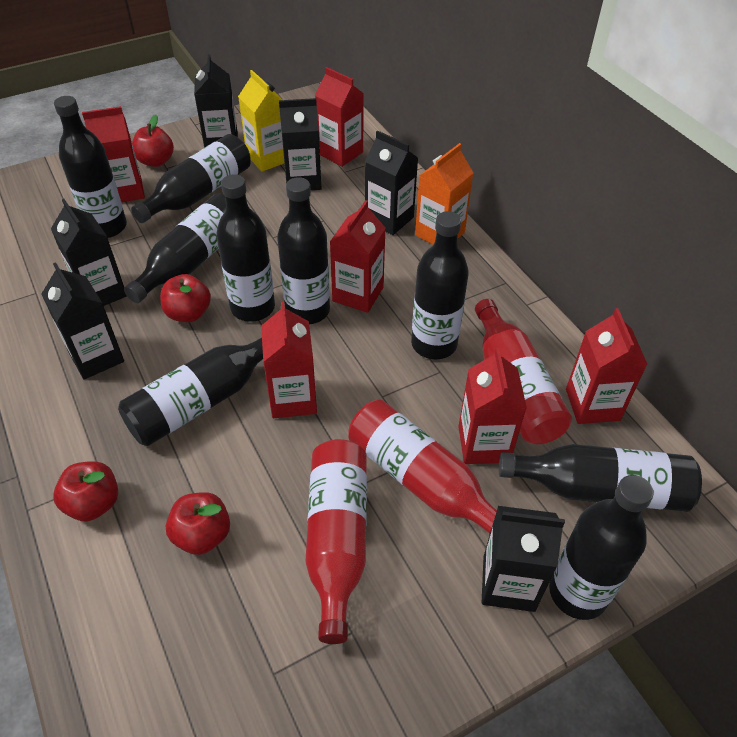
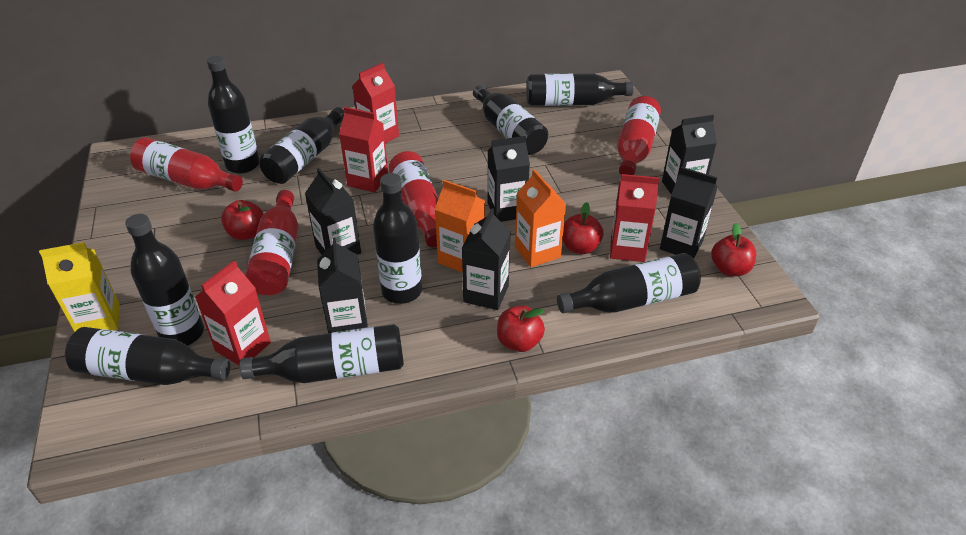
orange carton: 1 -> 2
red bottle: 3 -> 4
red carton: 6 -> 4

